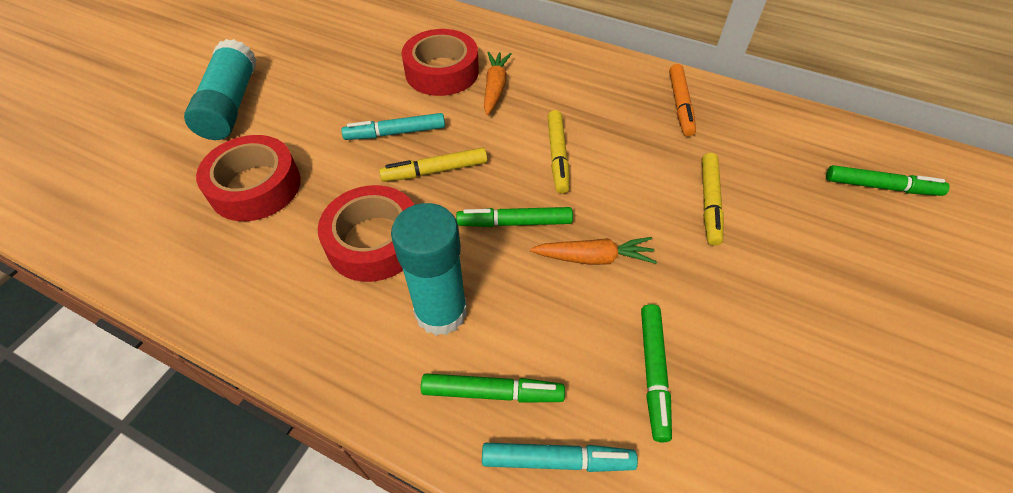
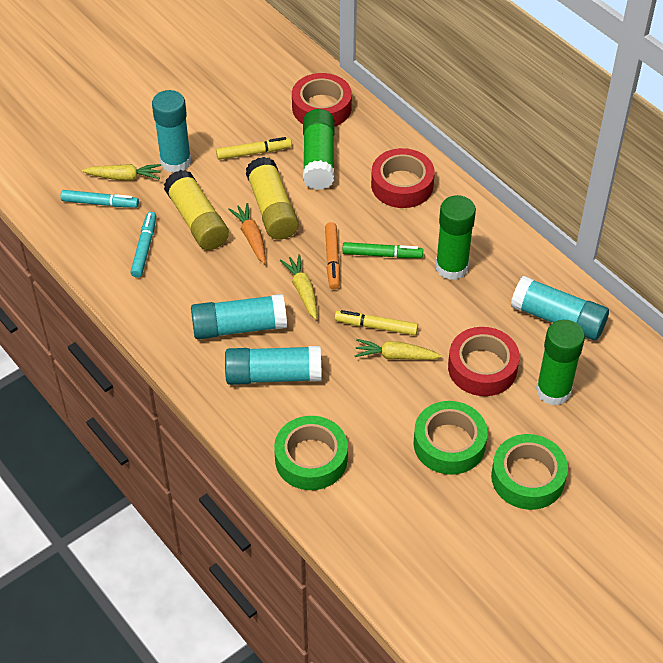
green glue stick: 0 -> 3
green marker: 4 -> 1
green tape: 0 -> 3
orange carrot: 2 -> 1
turquoise glue stick: 2 -> 4
yellow carrot: 0 -> 3
yellow glue stick: 0 -> 2
yellow marker: 3 -> 2

